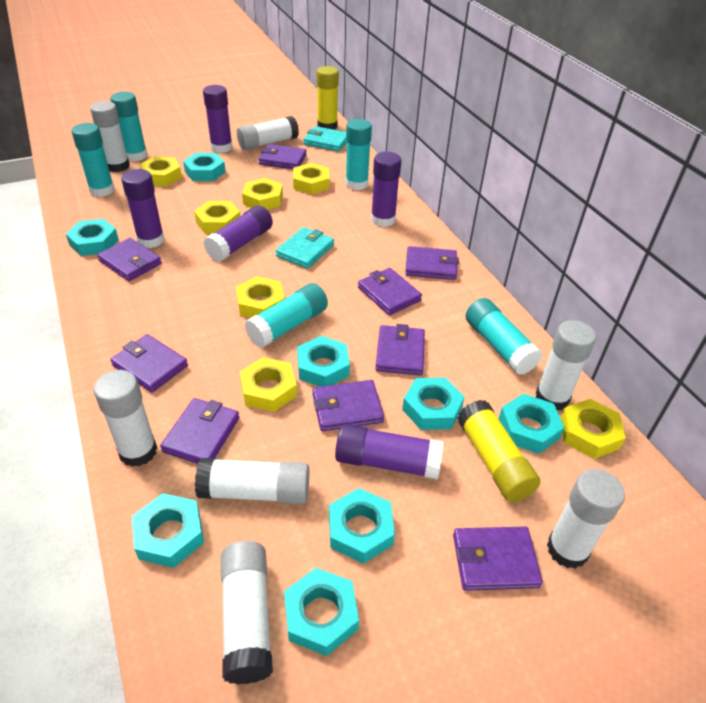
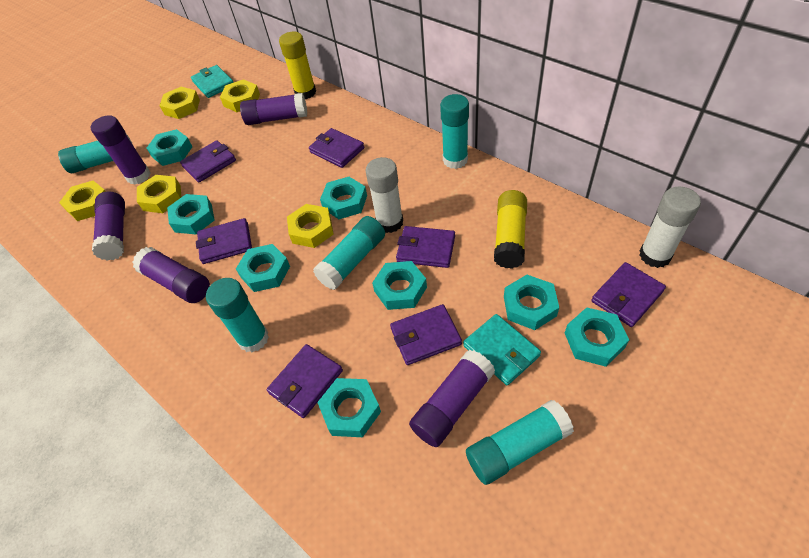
purple wallet: 9 -> 7
white glue stick: 7 -> 2
yellow nut: 7 -> 5

